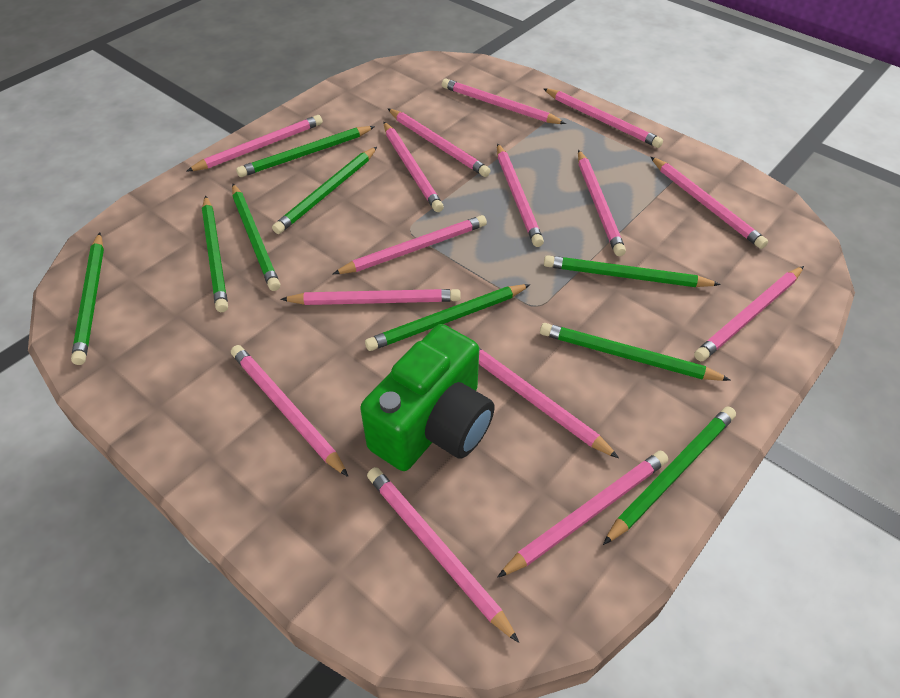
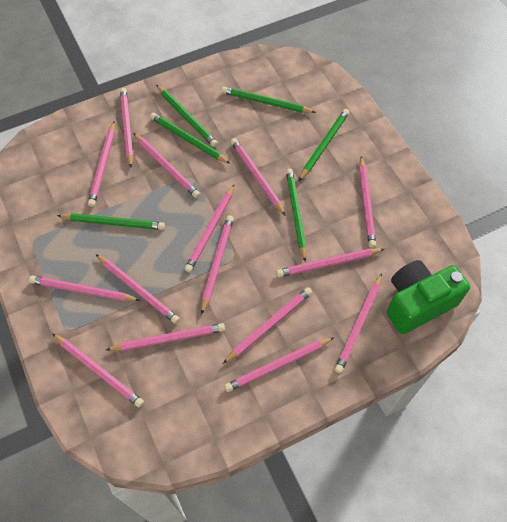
green pencil: 9 -> 6

